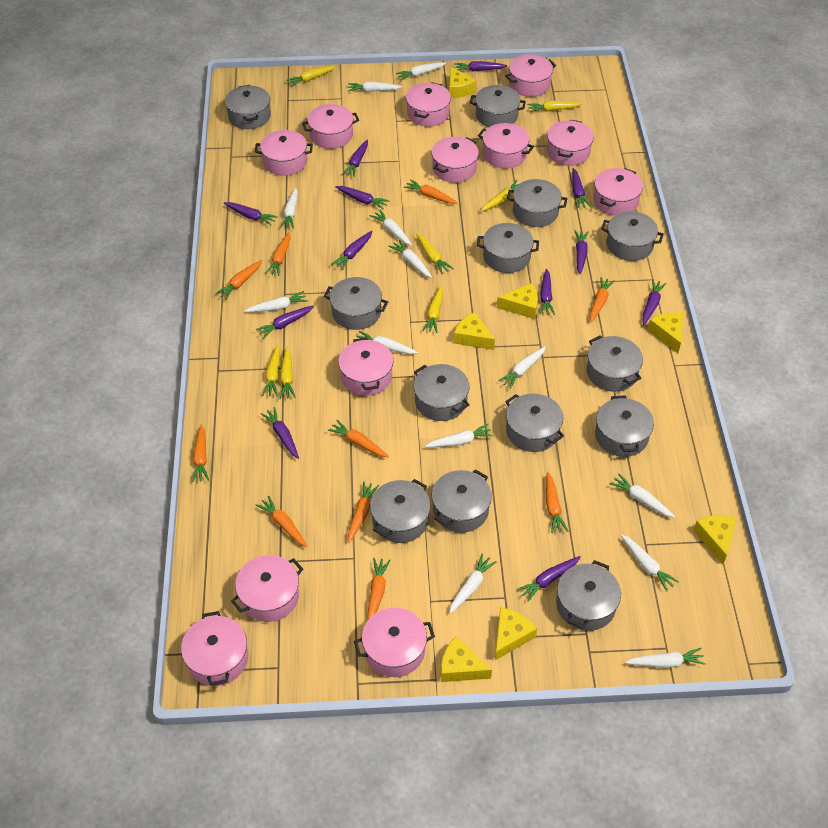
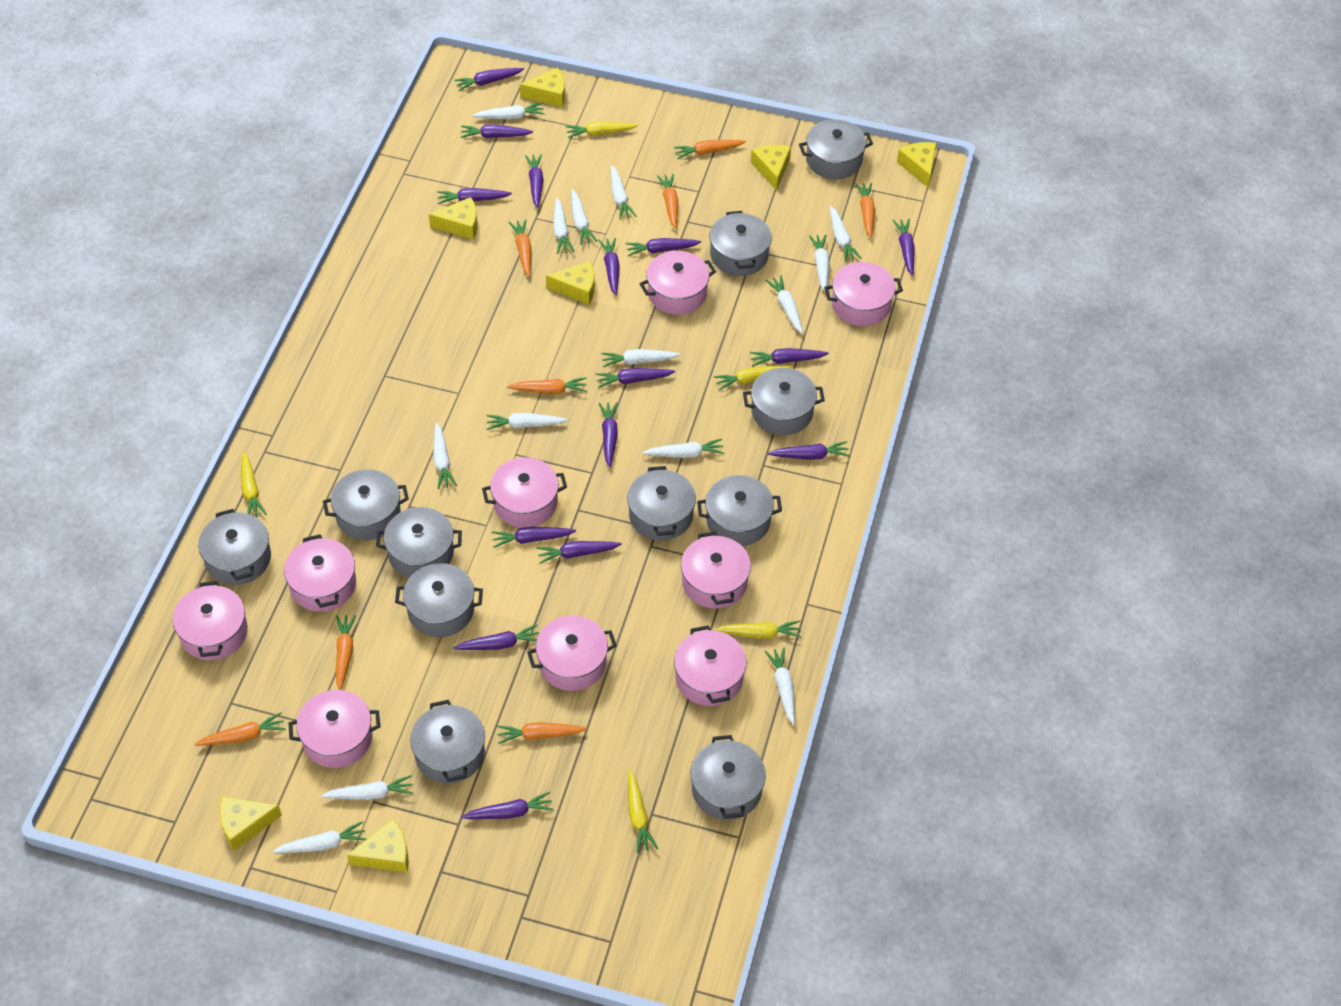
grey pot: 13 -> 11
orange carrot: 10 -> 8
pink pot: 12 -> 9
purple carrot: 12 -> 15
white carrot: 13 -> 14
yellow carrot: 7 -> 5

